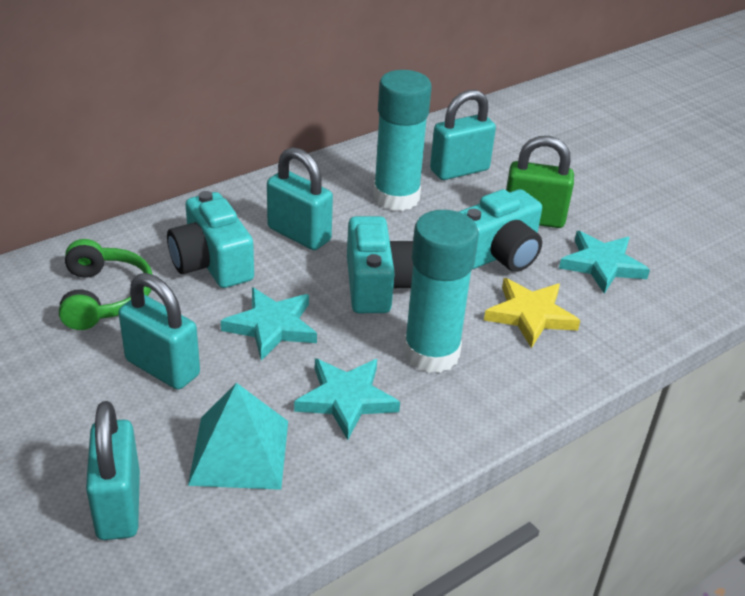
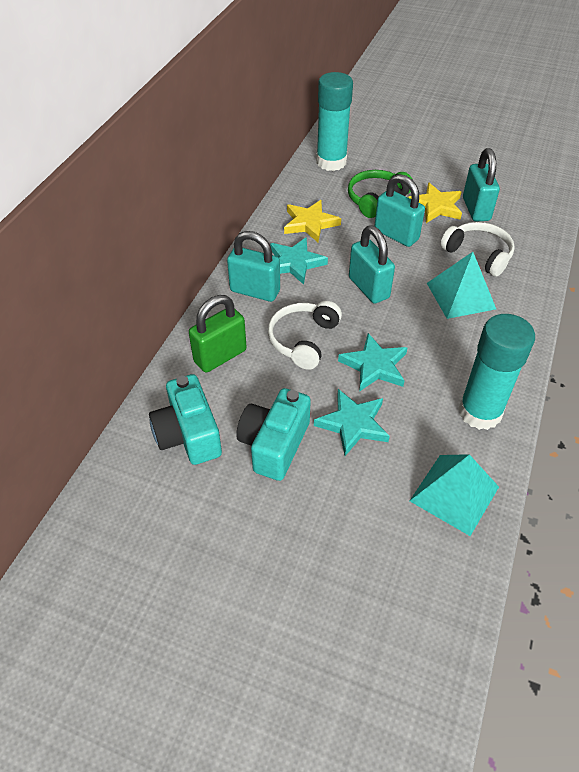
turquoise camera: 3 -> 2
turquoise pyramid: 1 -> 2
white headphones: 0 -> 2
yellow star: 1 -> 2

